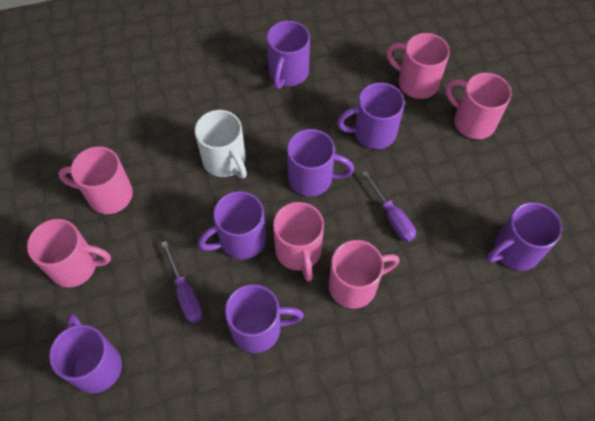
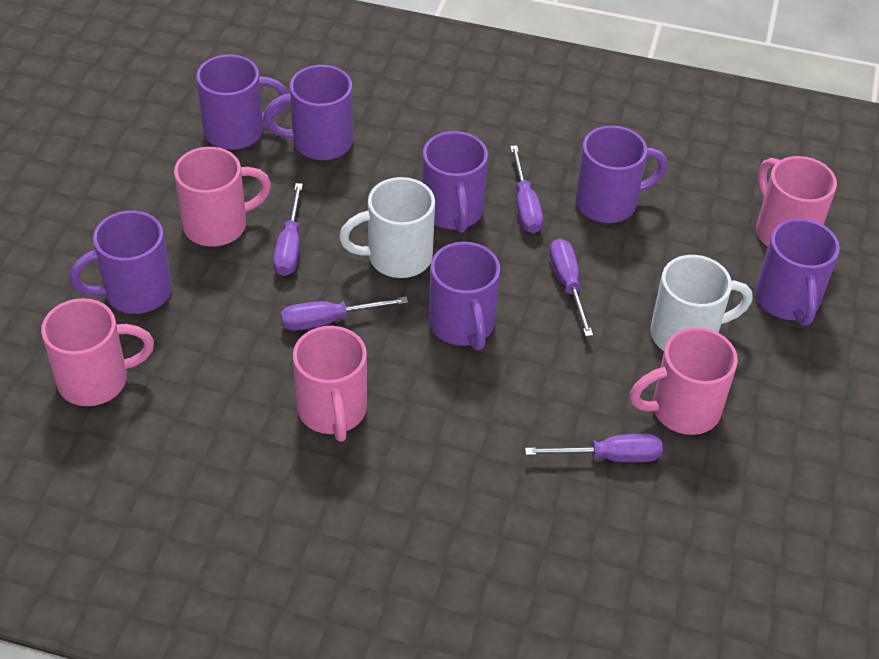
pink mug: 6 -> 5
purple screwdriver: 2 -> 5
white mug: 1 -> 2

